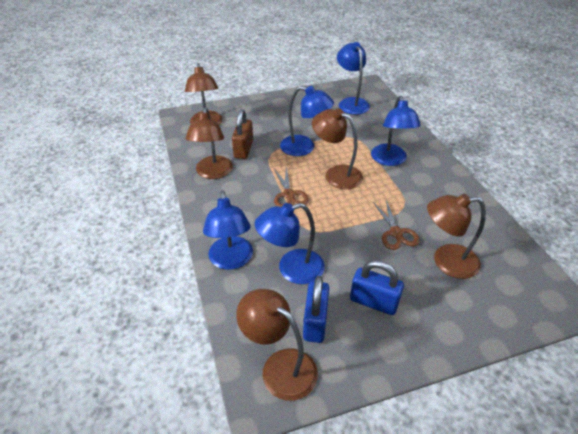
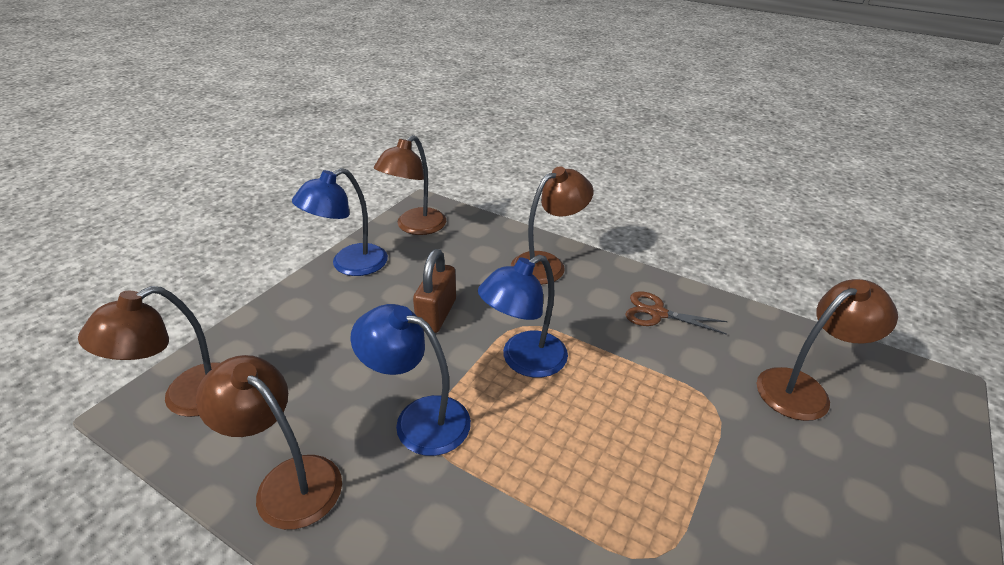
blue lamp: 5 -> 3
blue padlock: 2 -> 0
brown scissors: 2 -> 1

